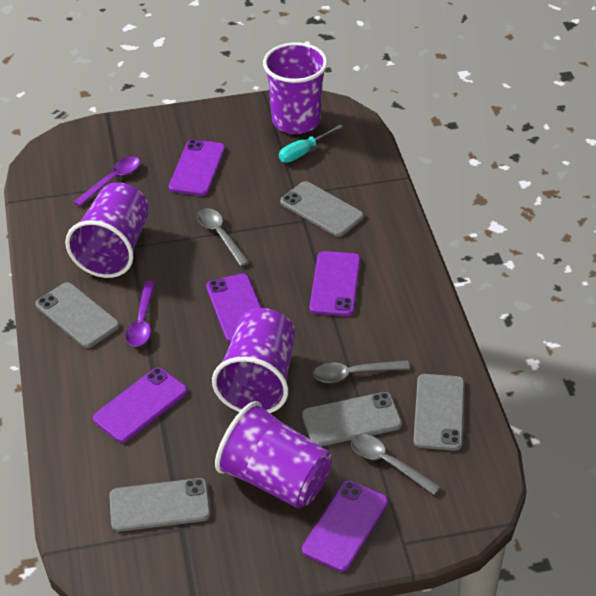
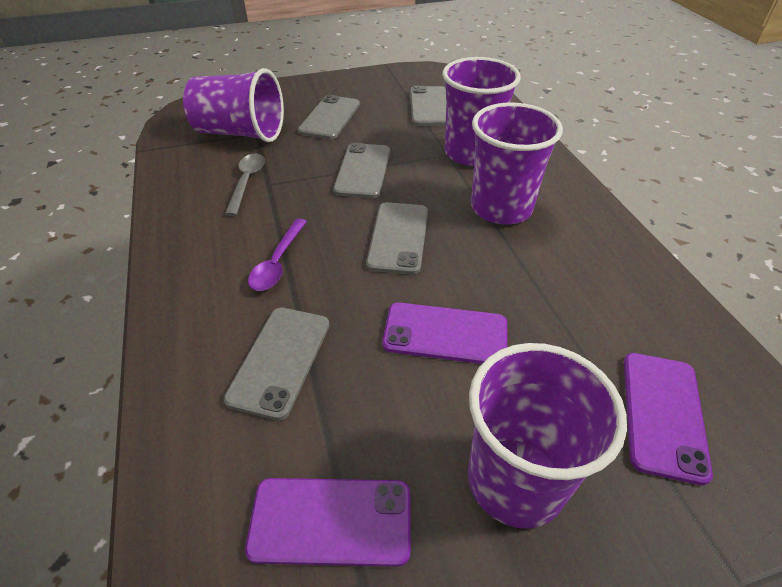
grey spoon: 3 -> 1
purple phone: 5 -> 3
purple spoon: 2 -> 1
turquoise screwdriver: 1 -> 0

